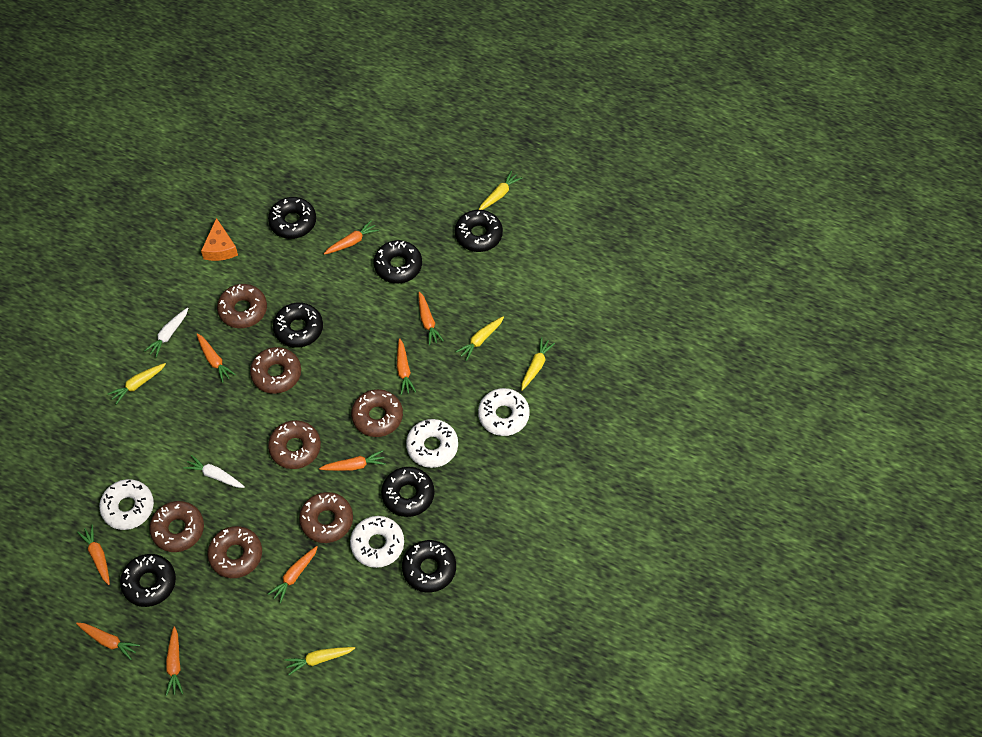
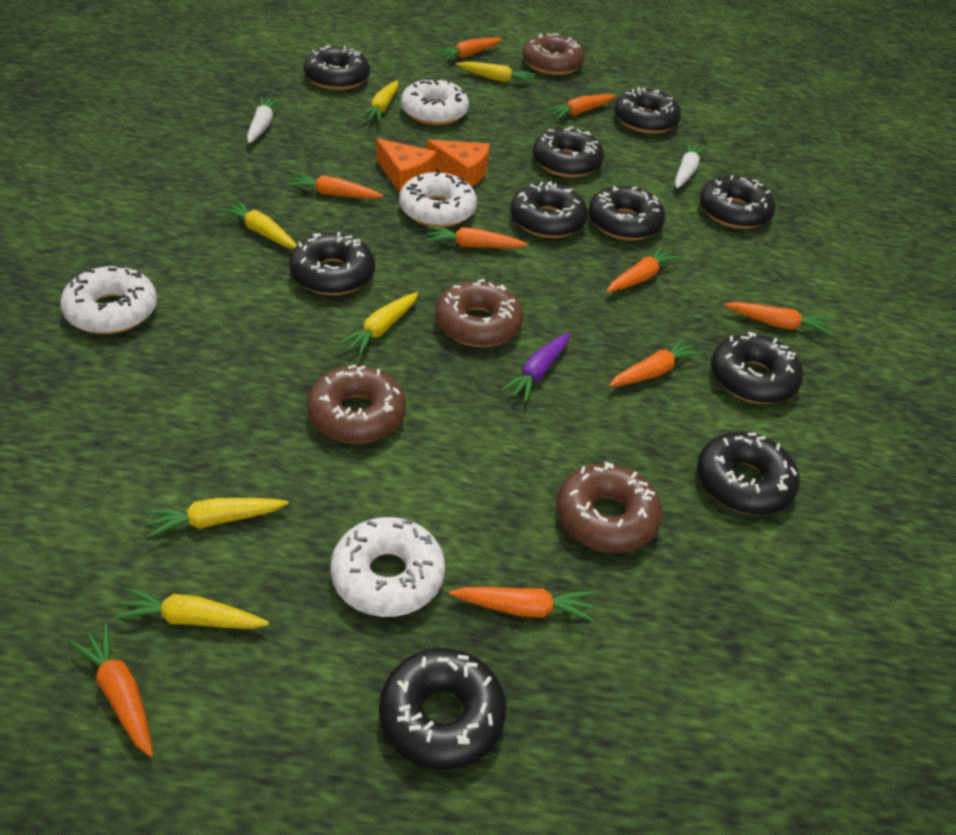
black donut: 7 -> 10
brown donut: 7 -> 4
orange cheese: 1 -> 2
purple carrot: 0 -> 1
yellow carrot: 5 -> 6

